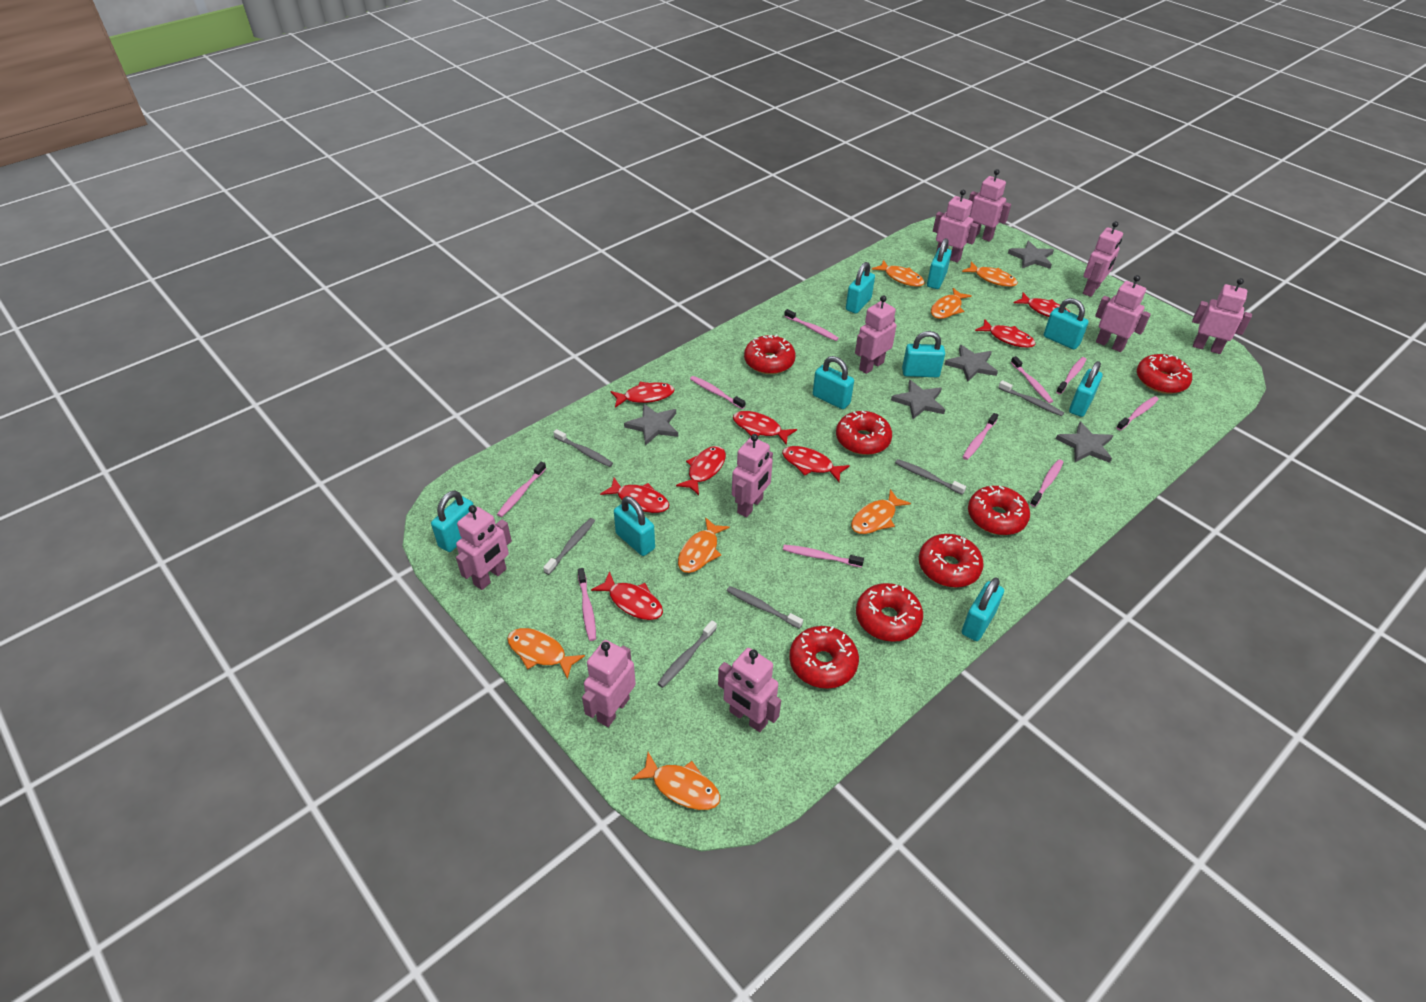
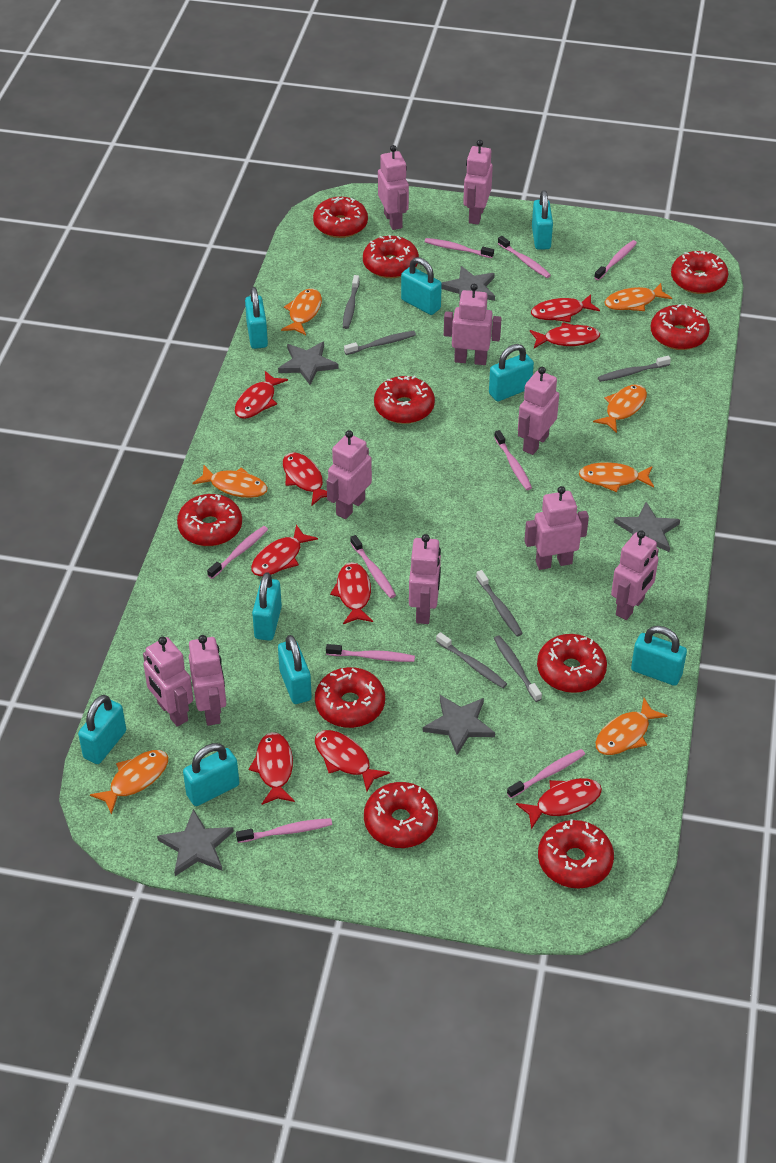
pink toothbrush: 10 -> 9
red donut: 7 -> 10
red fish: 8 -> 9

